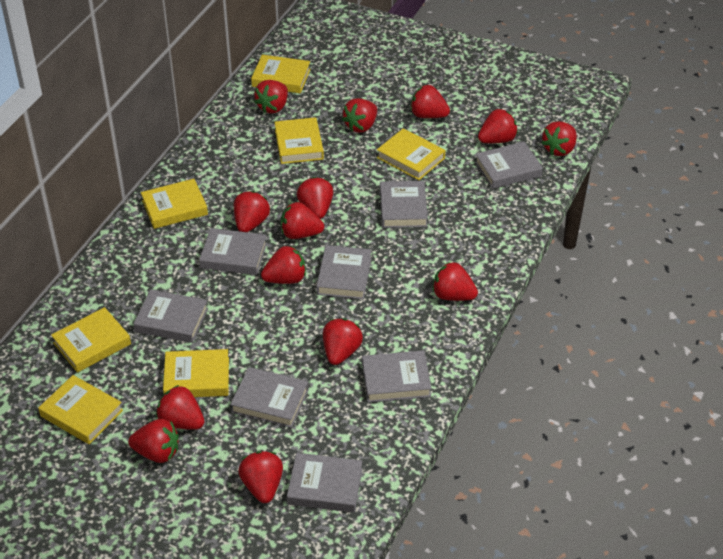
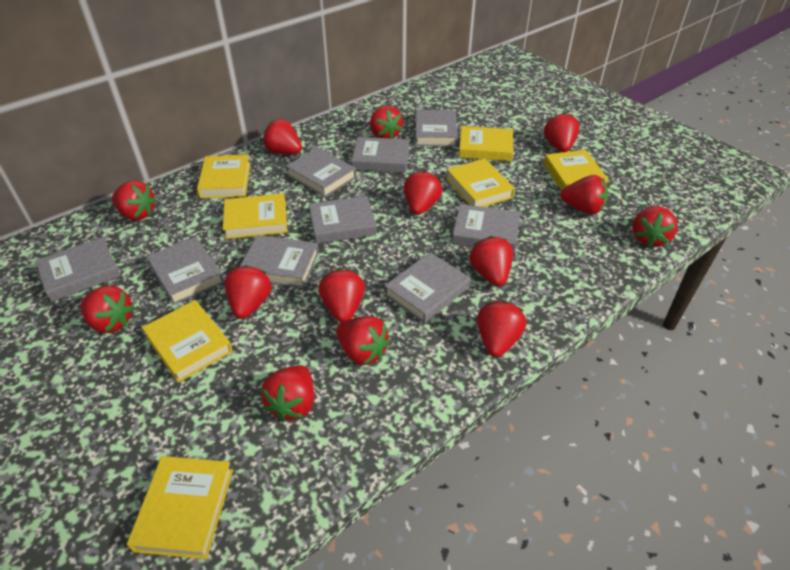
grey book: 8 -> 9

